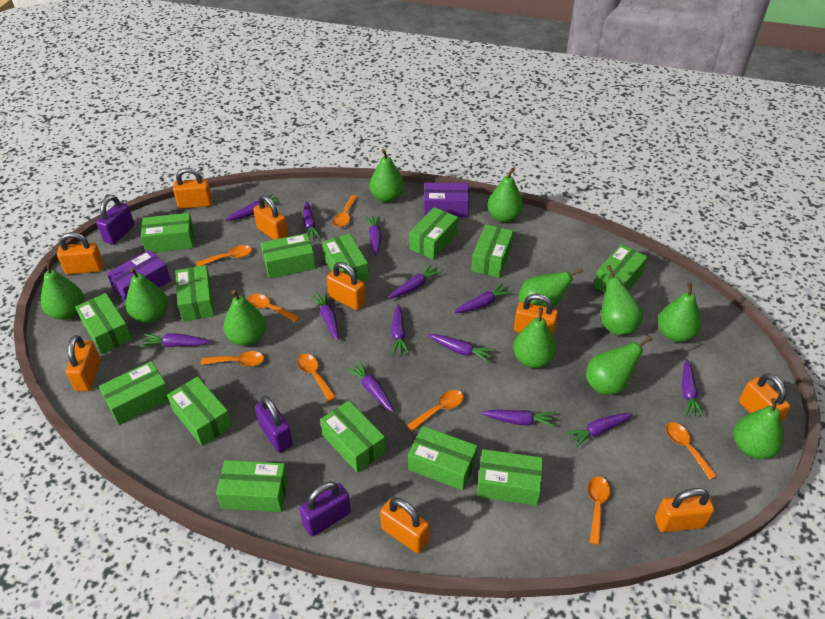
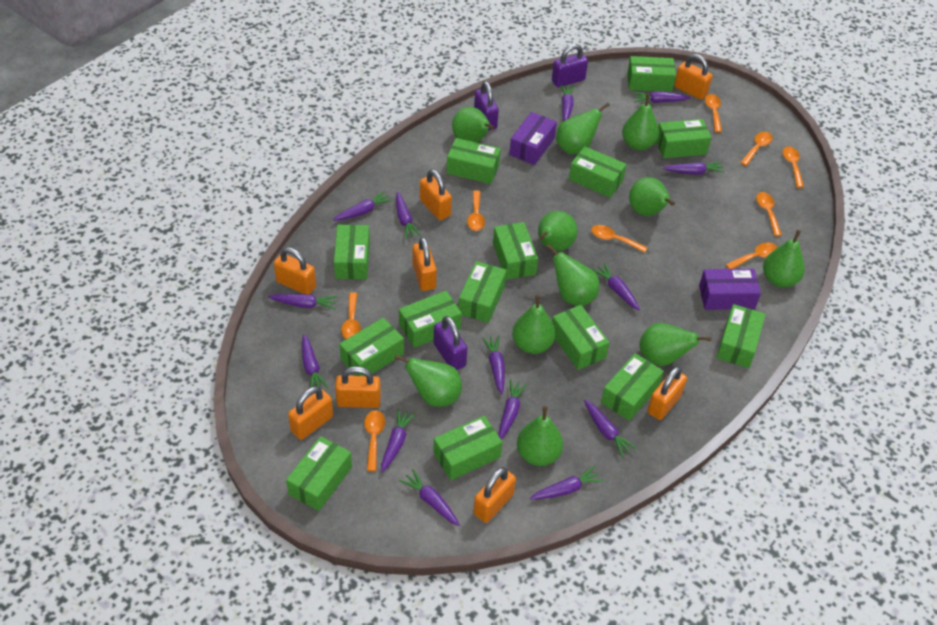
orange padlock: 9 -> 8
orange spoon: 8 -> 9
purple carrot: 13 -> 14

